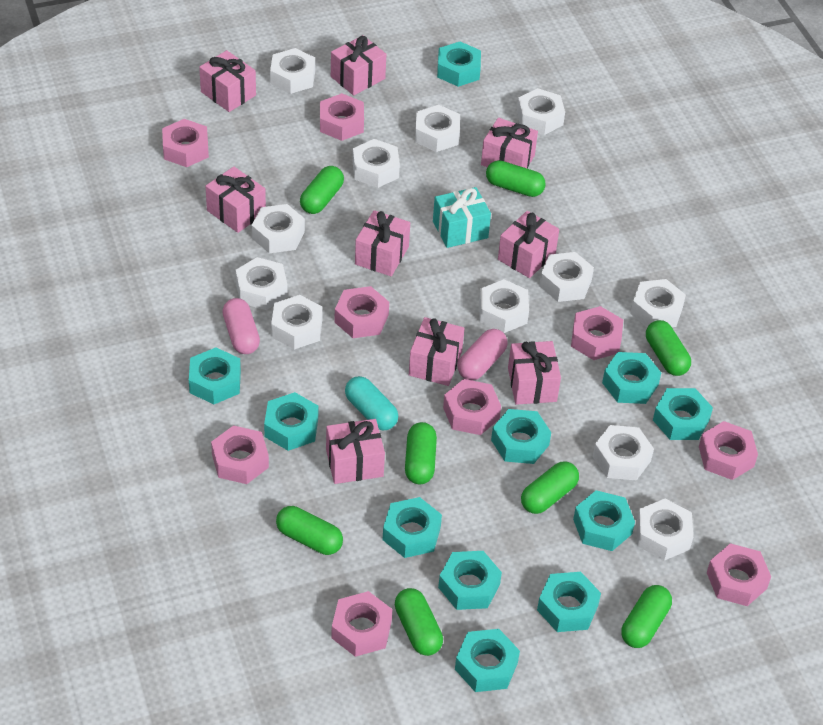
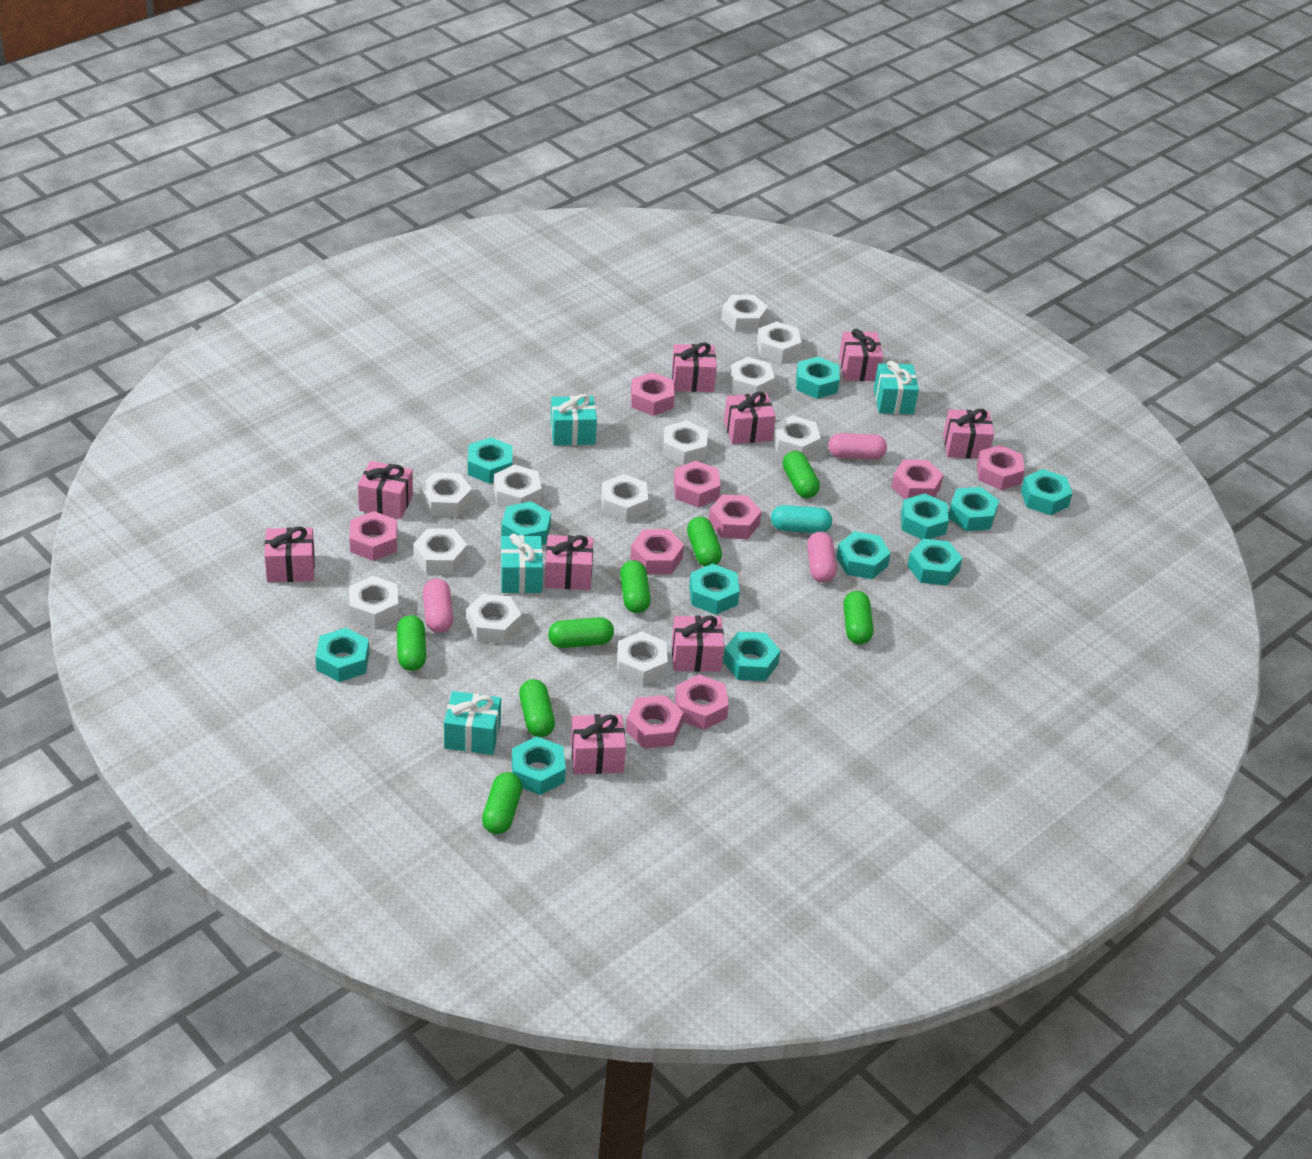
pink capsule: 2 -> 3
turquoise gift: 1 -> 4
turquoise nut: 11 -> 12

